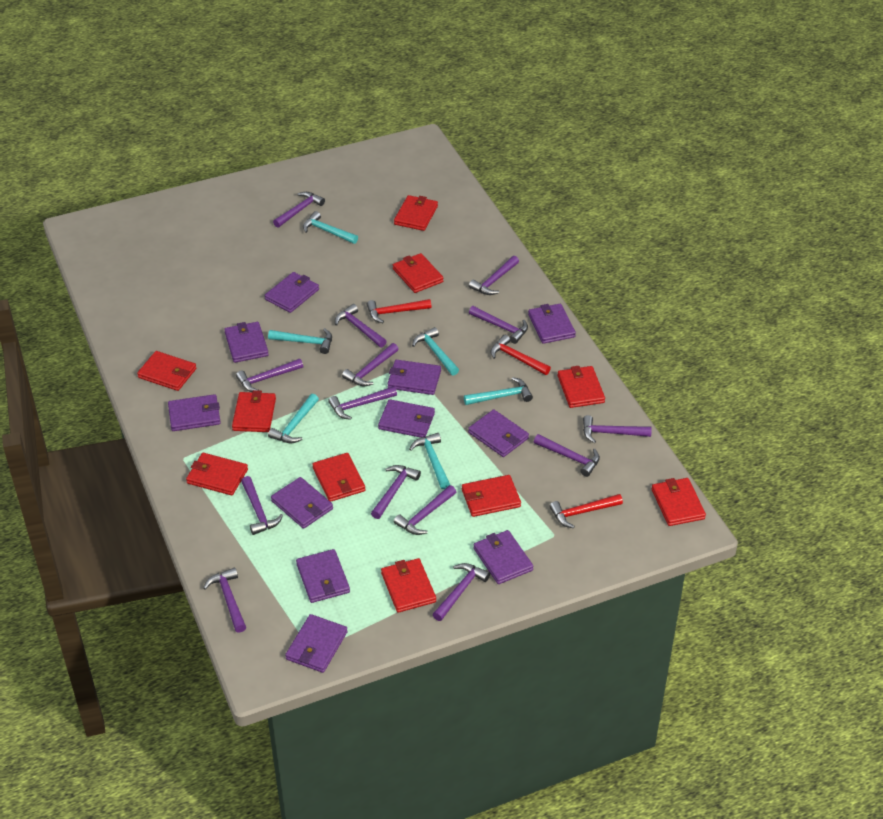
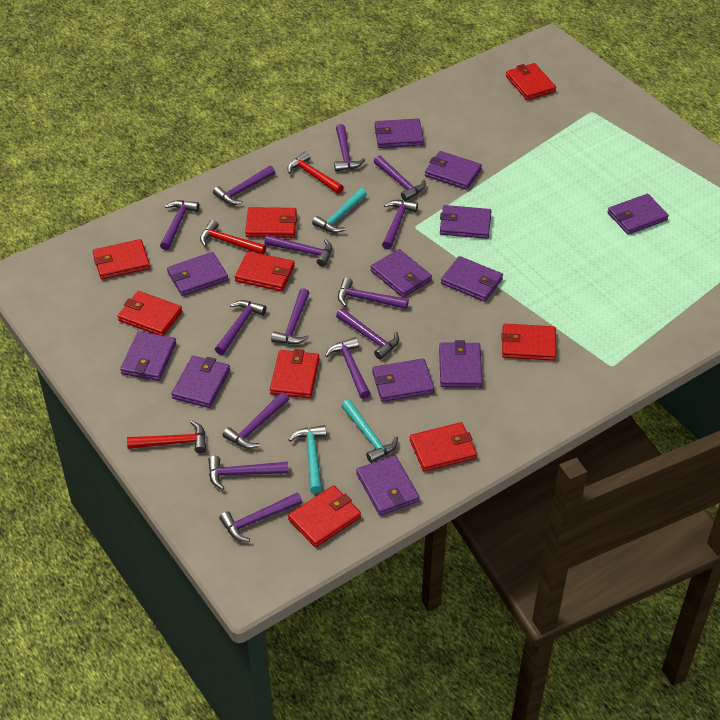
purple wallet: 11 -> 12
red wallet: 10 -> 9
turquoise hammer: 6 -> 3

